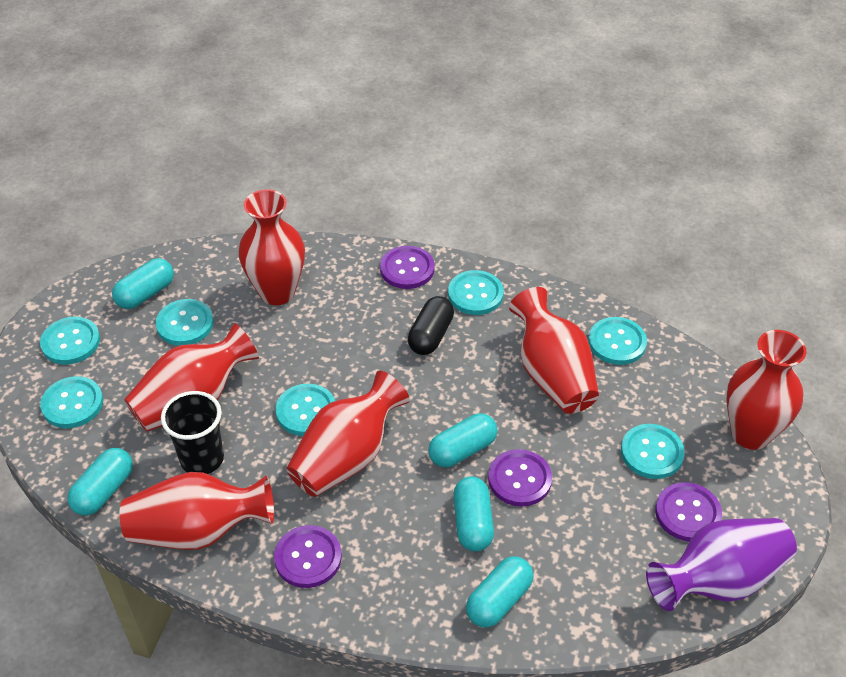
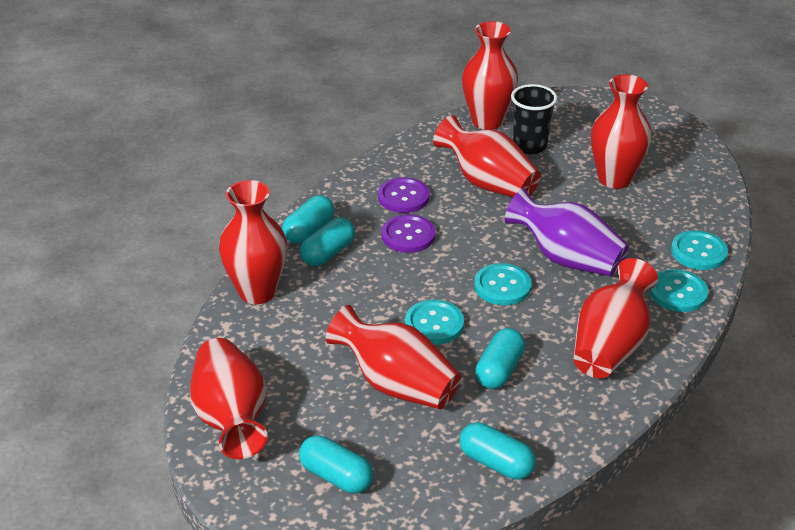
black capsule: 1 -> 0
purple button: 4 -> 2
red vase: 6 -> 7
turquoise button: 7 -> 4

